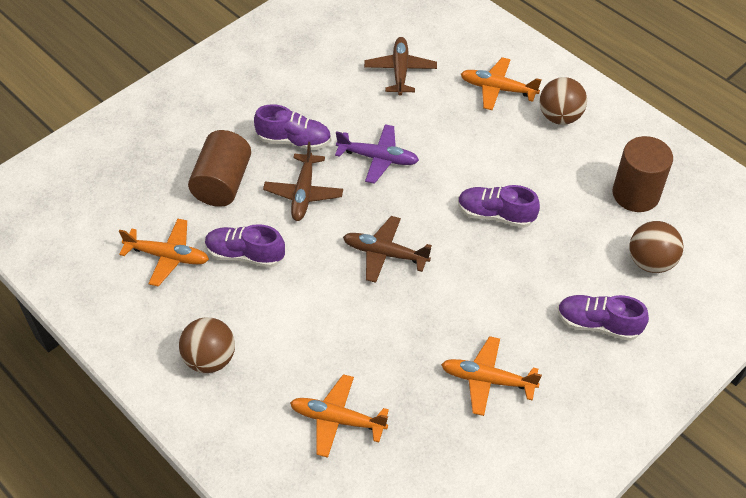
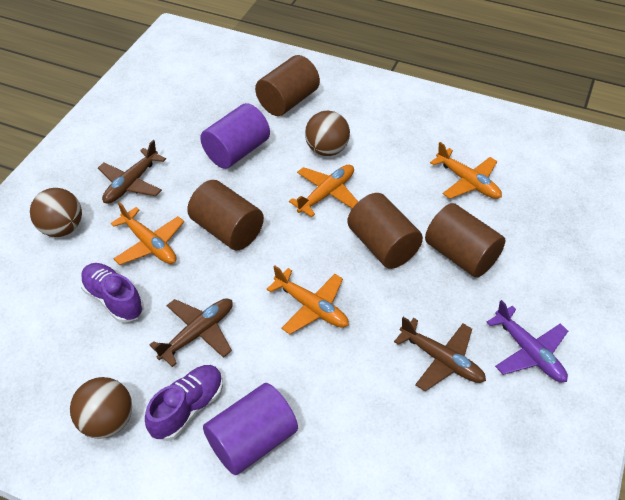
brown cylinder: 2 -> 4
purple cylinder: 0 -> 2
purple shoe: 4 -> 2

